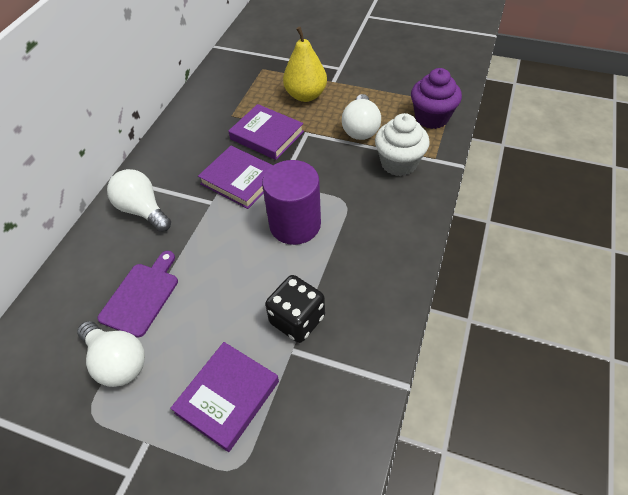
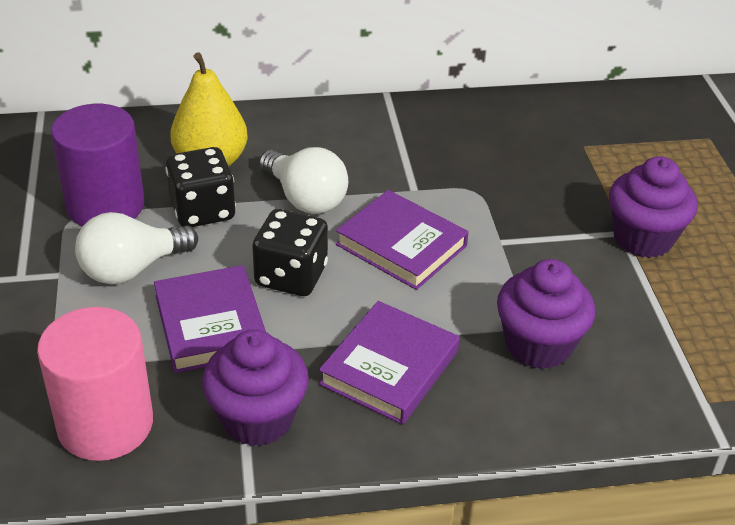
black dice: 1 -> 2
pink cylinder: 0 -> 1
purple cupcake: 1 -> 3
purple cutting board: 1 -> 0
white cupcake: 1 -> 0
white light bulb: 3 -> 2

